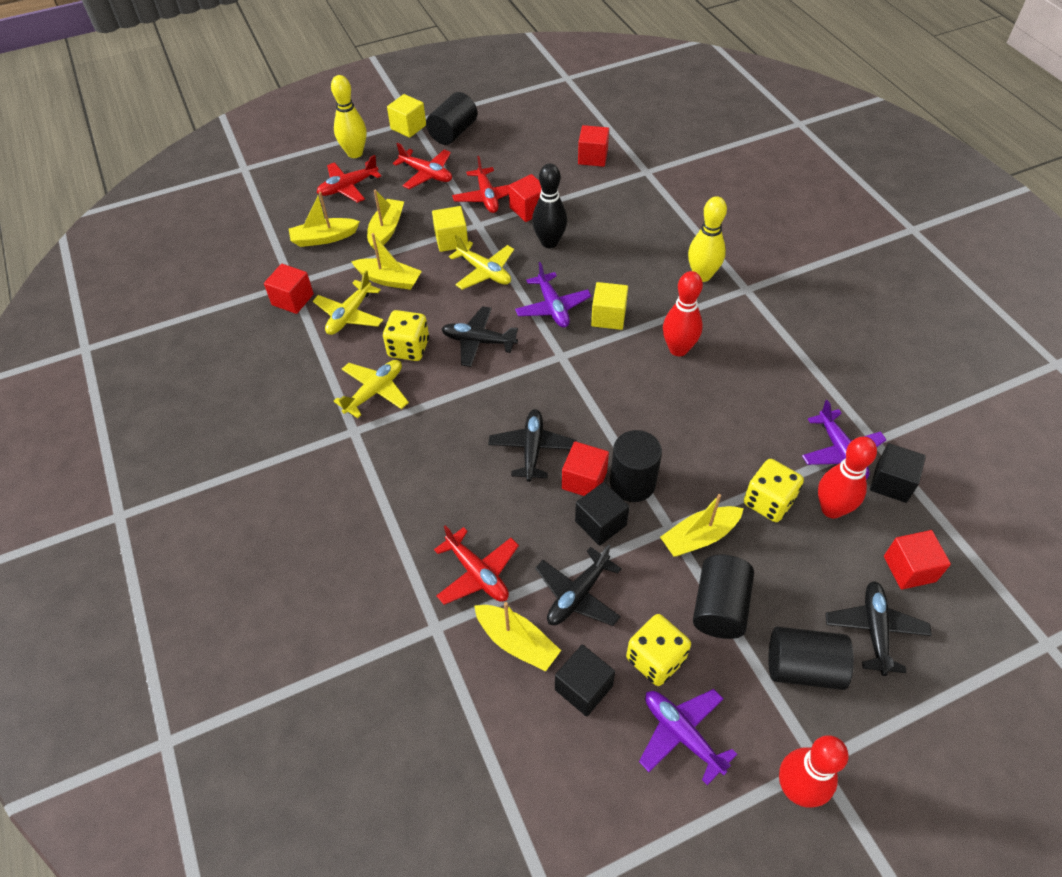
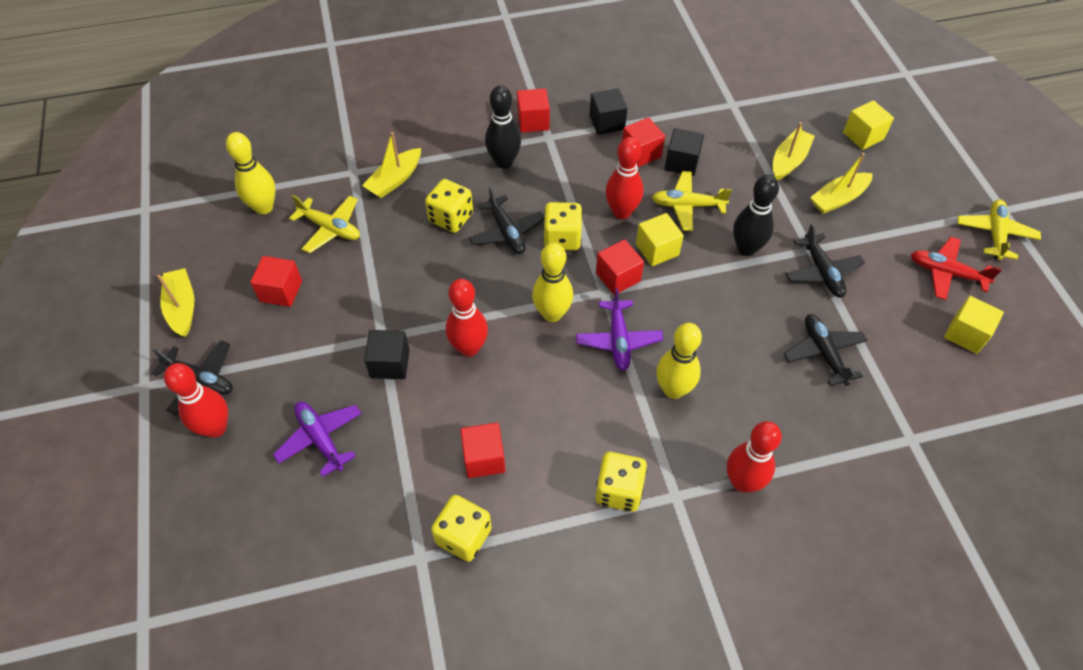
black bowling pin: 1 -> 2
black cylinder: 4 -> 0
purple plane: 3 -> 2
red bowling pin: 3 -> 4
red plane: 4 -> 1
yellow boat: 5 -> 4
yellow bowling pin: 2 -> 3
yellow dice: 3 -> 4

